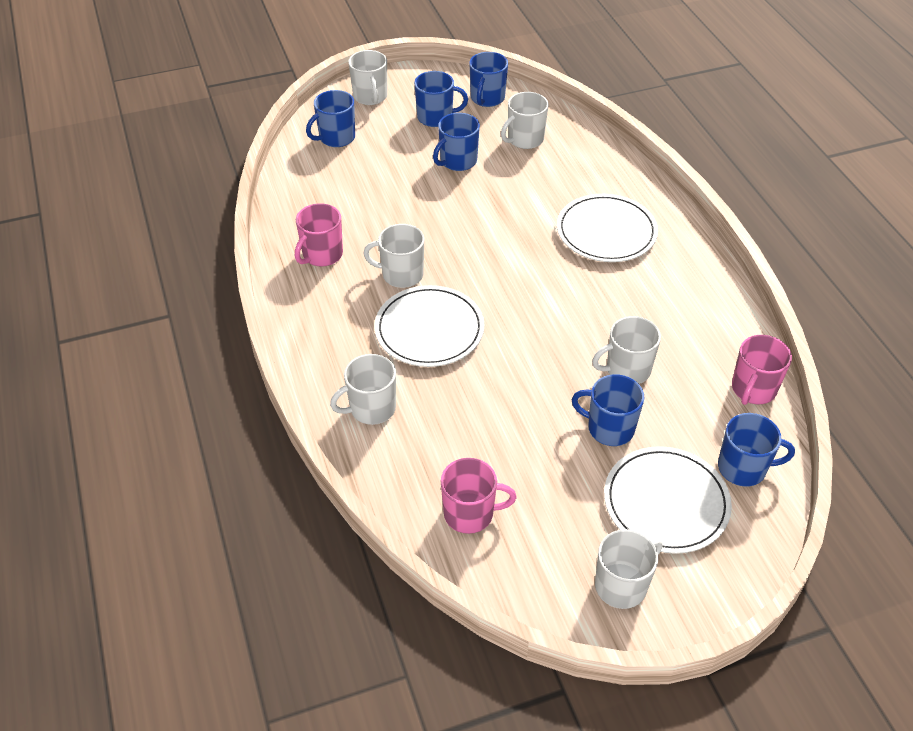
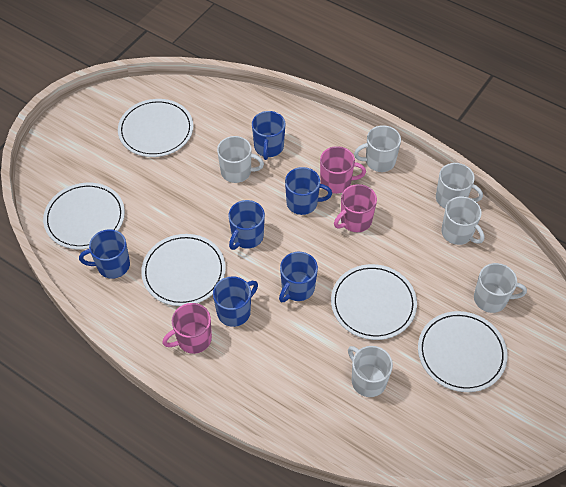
white plate: 3 -> 5

